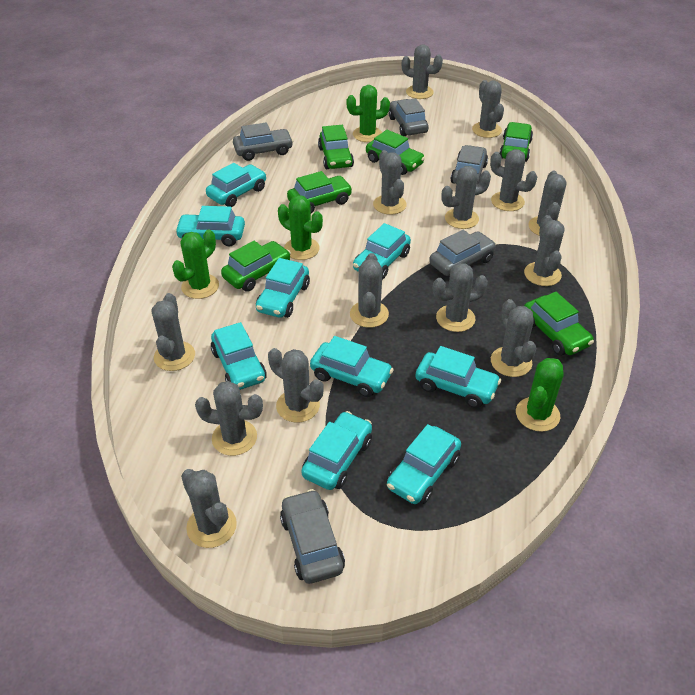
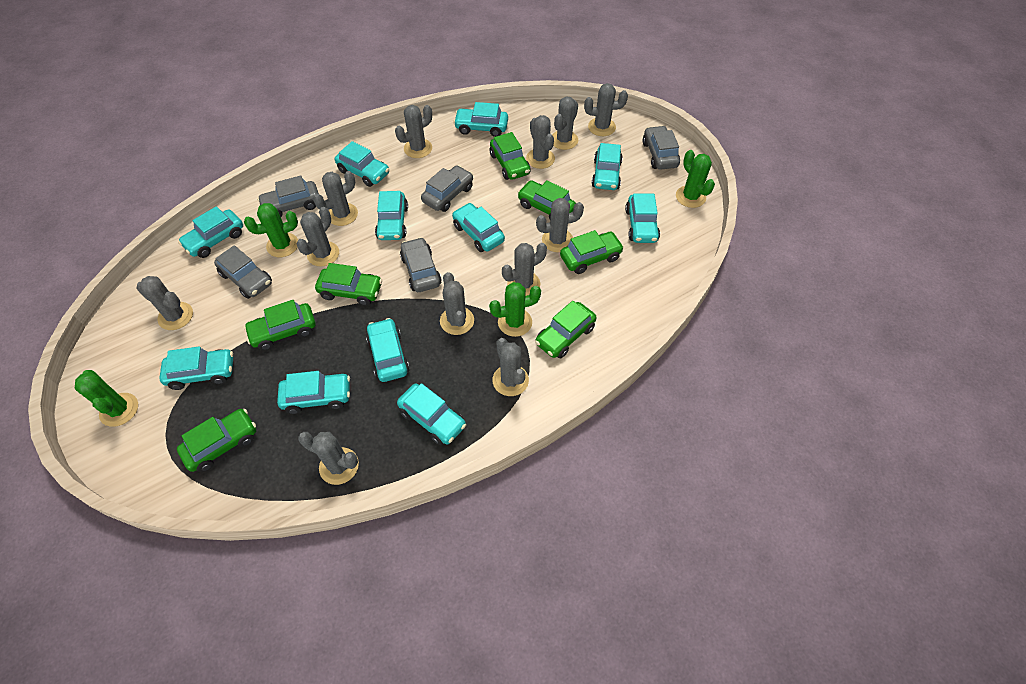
green car: 6 -> 7
grey cactus: 14 -> 12
turquoise car: 9 -> 11

